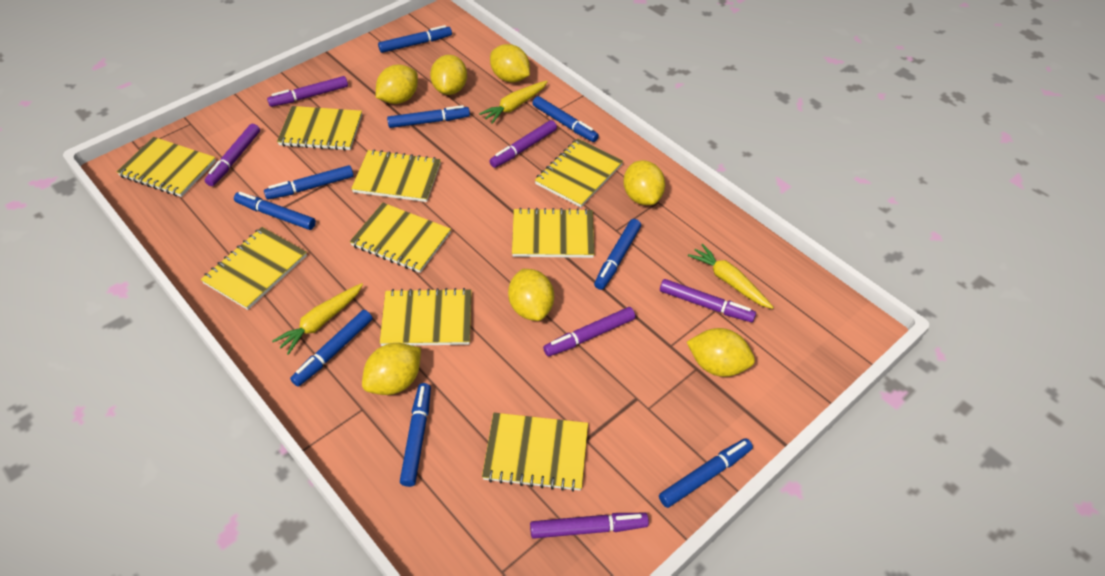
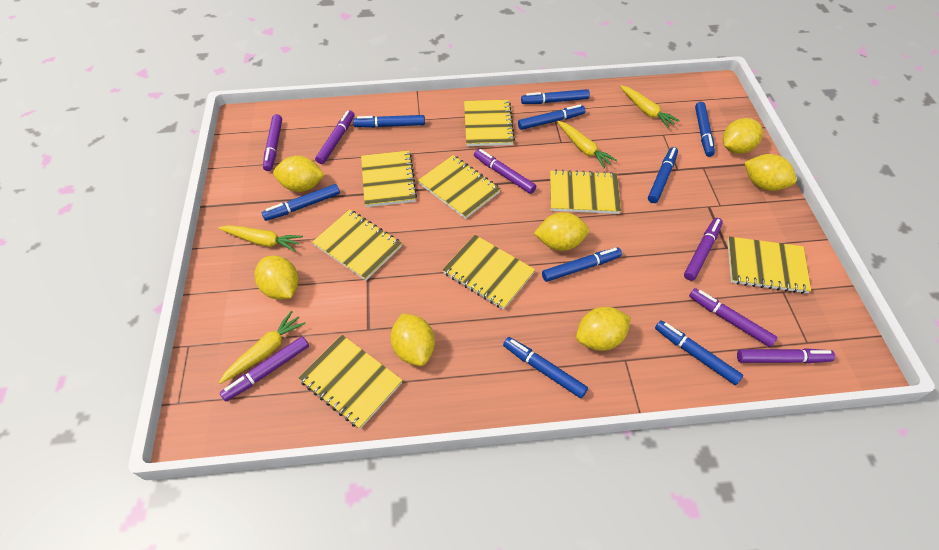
purple marker: 6 -> 7
yellow carrot: 3 -> 4
yellow notebook: 9 -> 8

